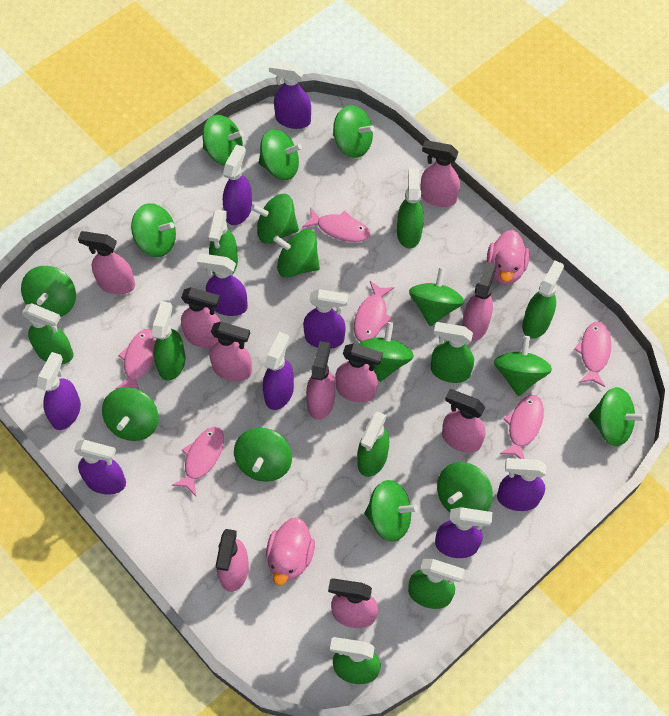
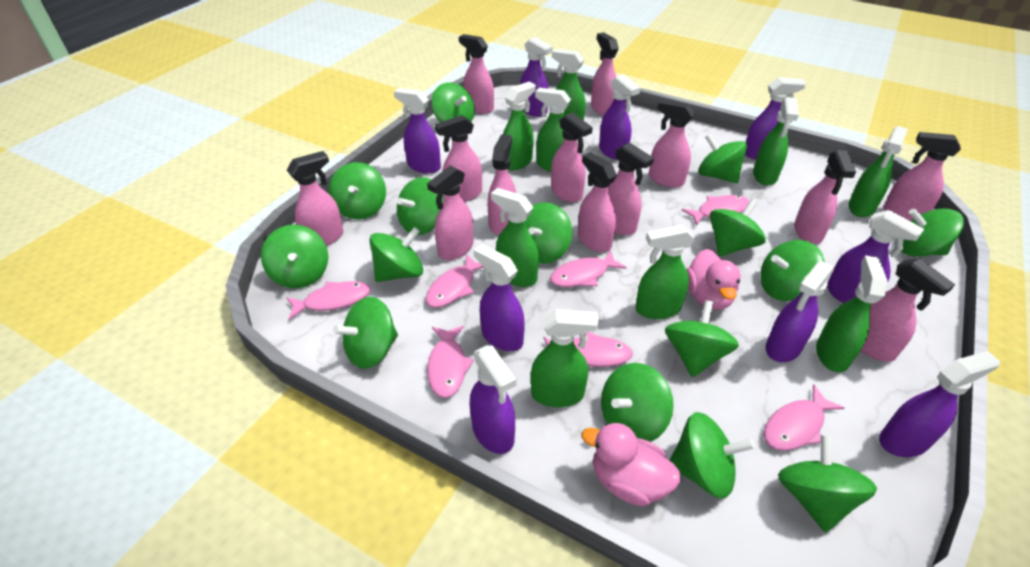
pink fish: 6 -> 7
pink spray bottle: 10 -> 13

